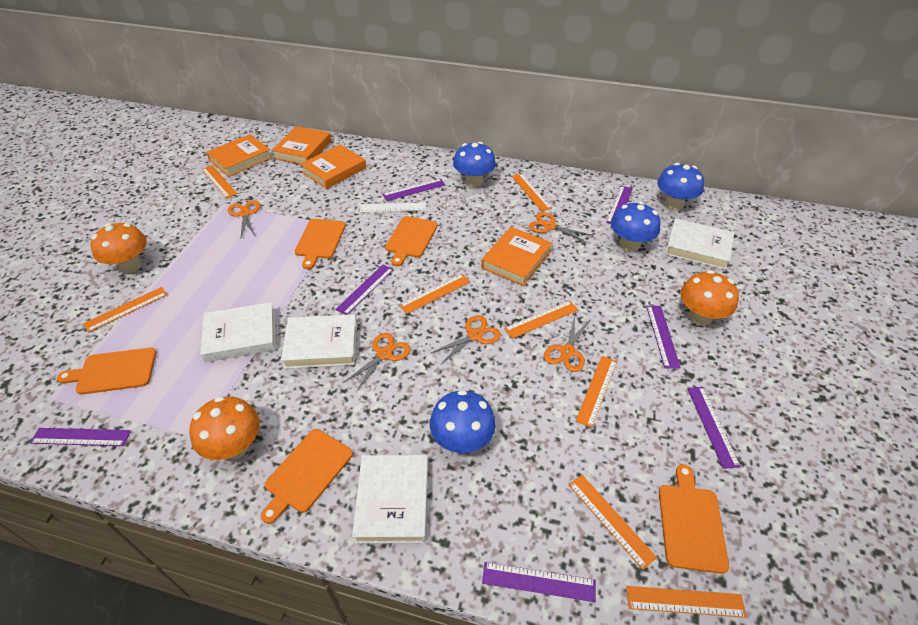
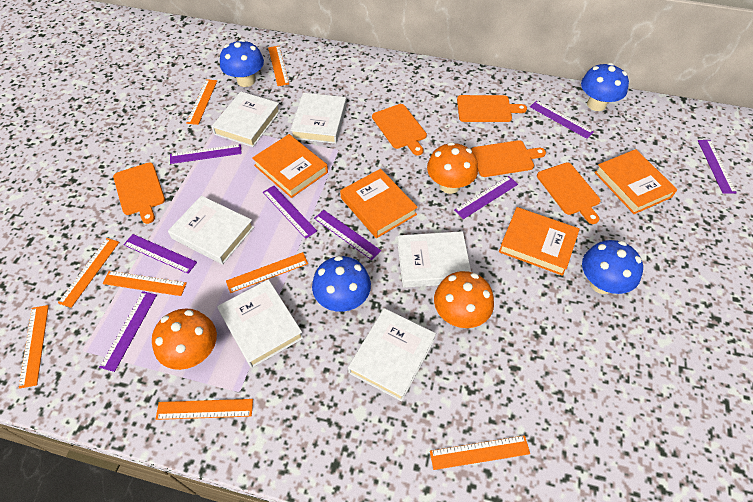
orange scissors: 5 -> 0
purple ruler: 7 -> 8
white book: 4 -> 6
white ruler: 1 -> 0

